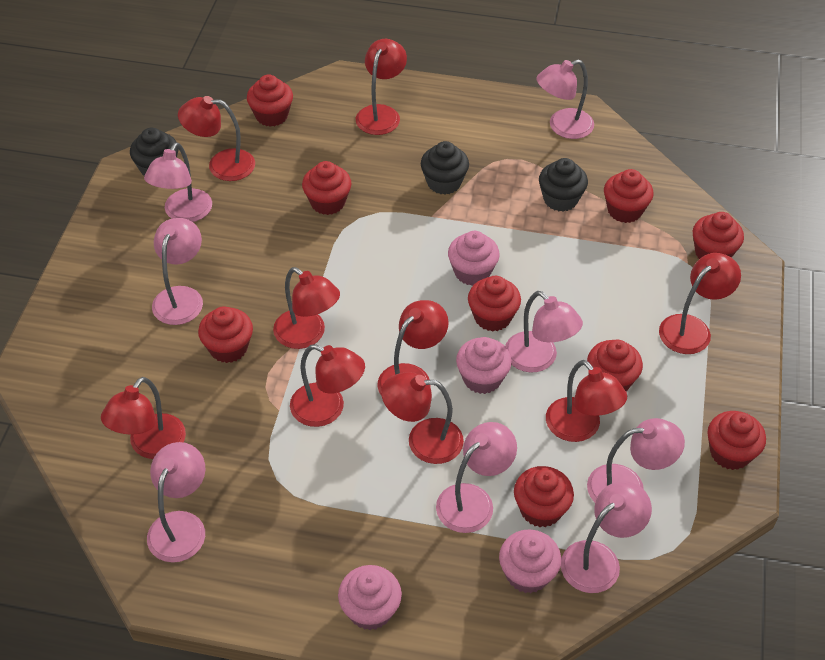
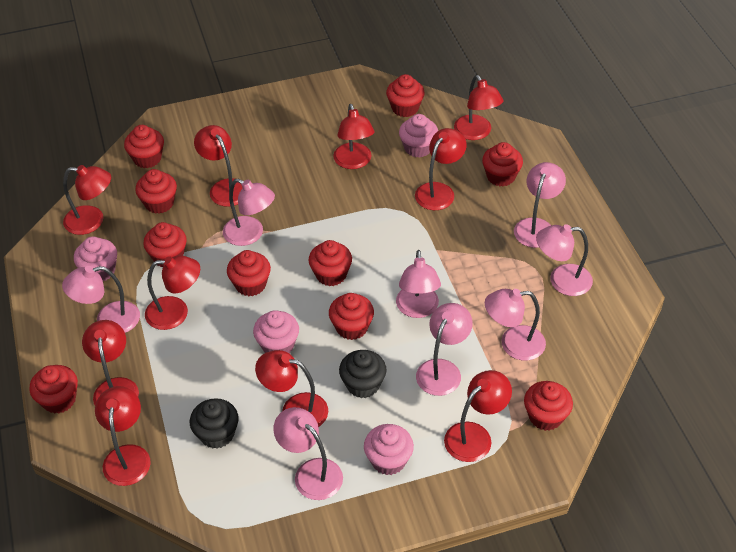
black cupcake: 3 -> 2
red cupcake: 9 -> 10
red lamp: 9 -> 10

